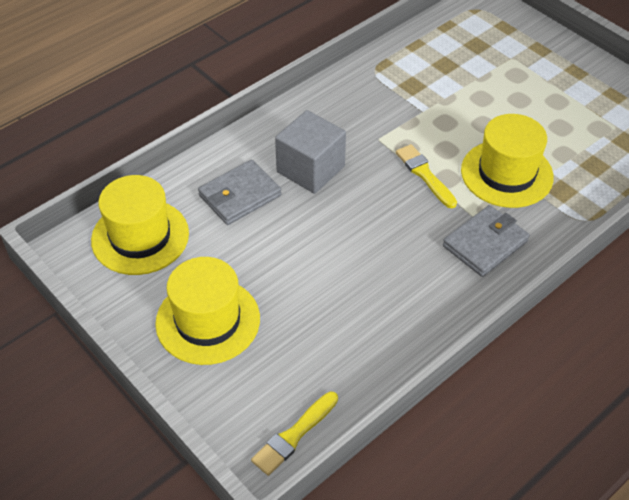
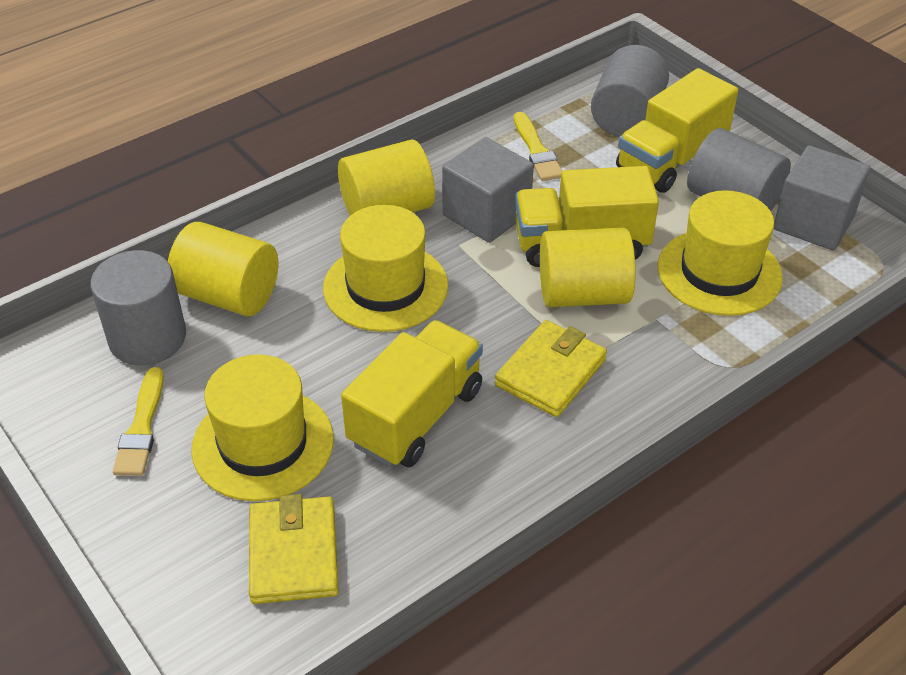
grey cube: 1 -> 2
grey cylinder: 0 -> 3
grey wallet: 2 -> 0
yellow cylinder: 0 -> 3
yellow truck: 0 -> 3
yellow wallet: 0 -> 2

